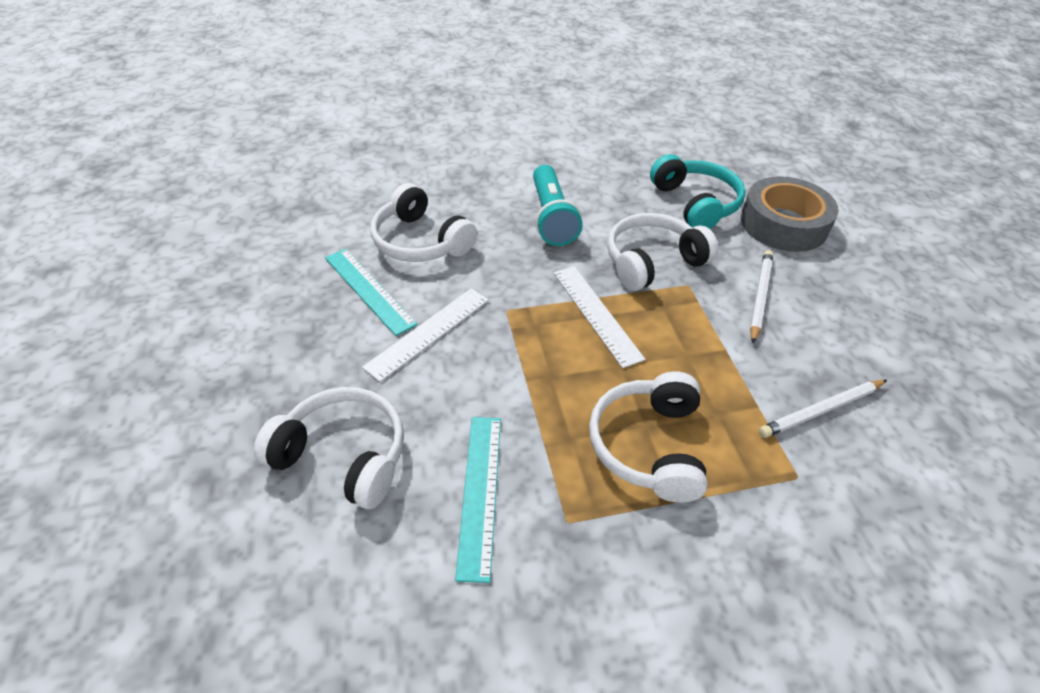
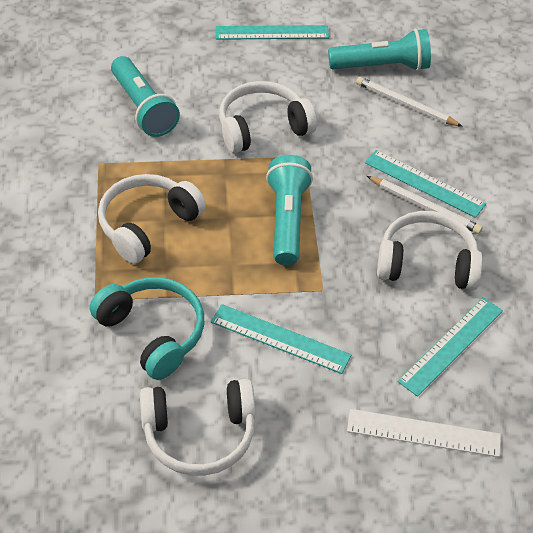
grey tape: 1 -> 0
turquoise flashlight: 1 -> 3
turquoise ruler: 2 -> 4
white ruler: 2 -> 1

